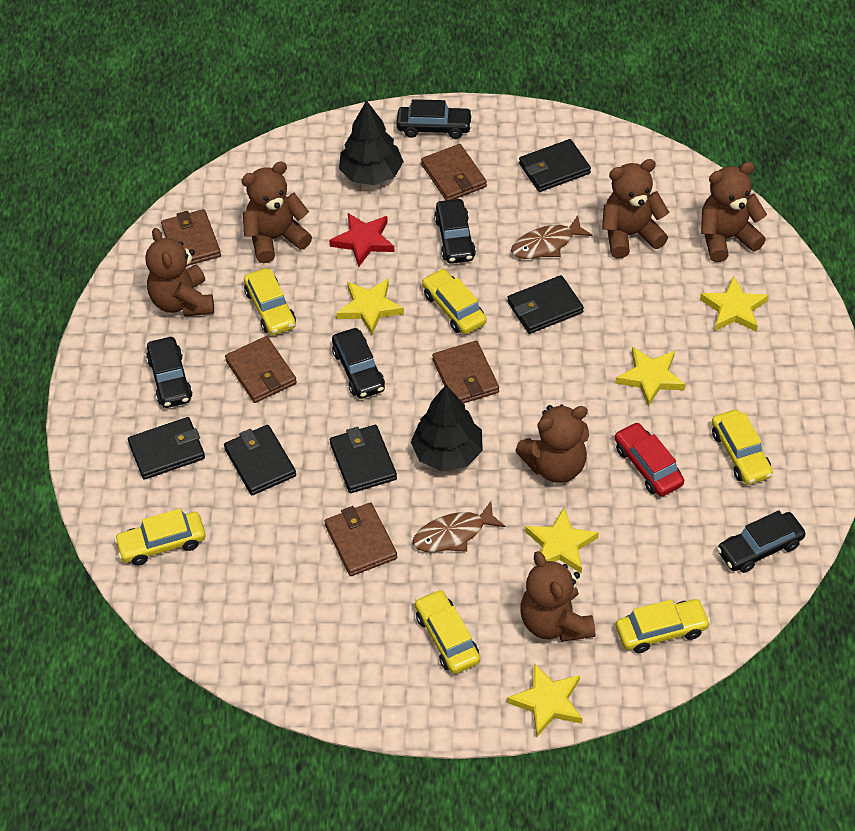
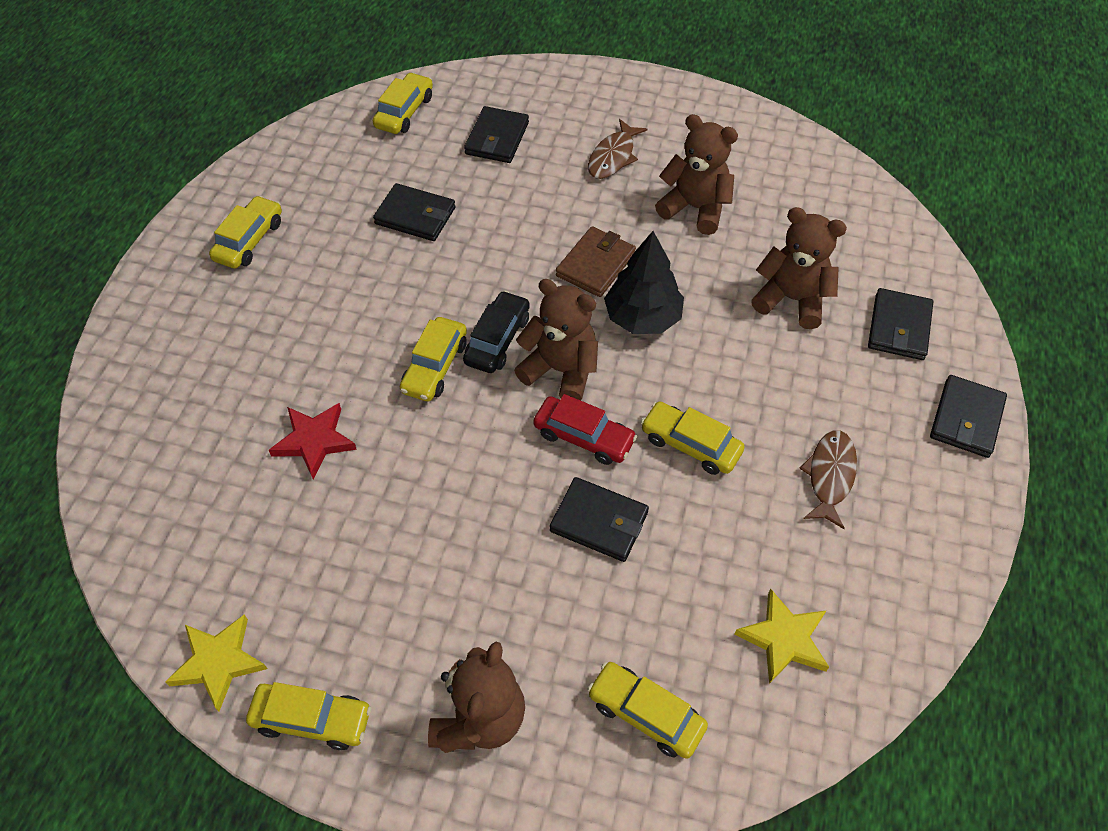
black car: 5 -> 1
black tree: 2 -> 1
brown teddy bear: 6 -> 4
brown wallet: 5 -> 1
yellow star: 5 -> 2

